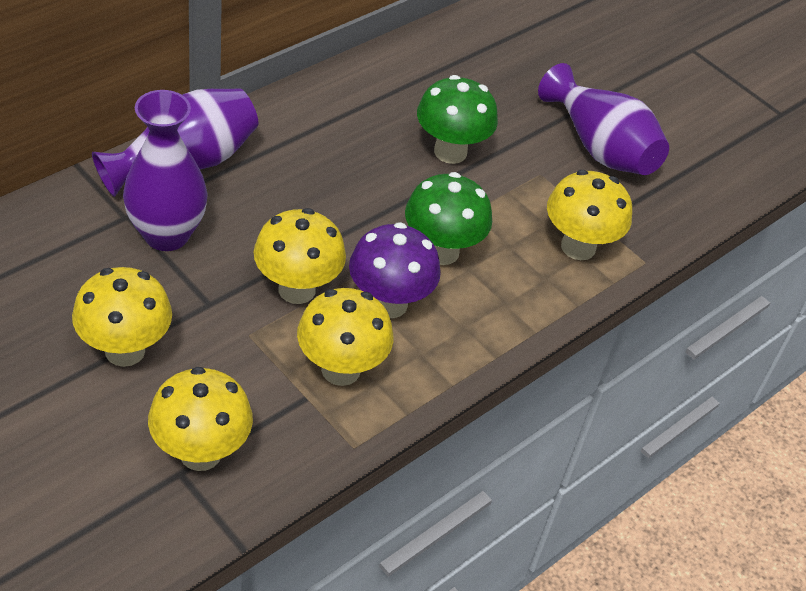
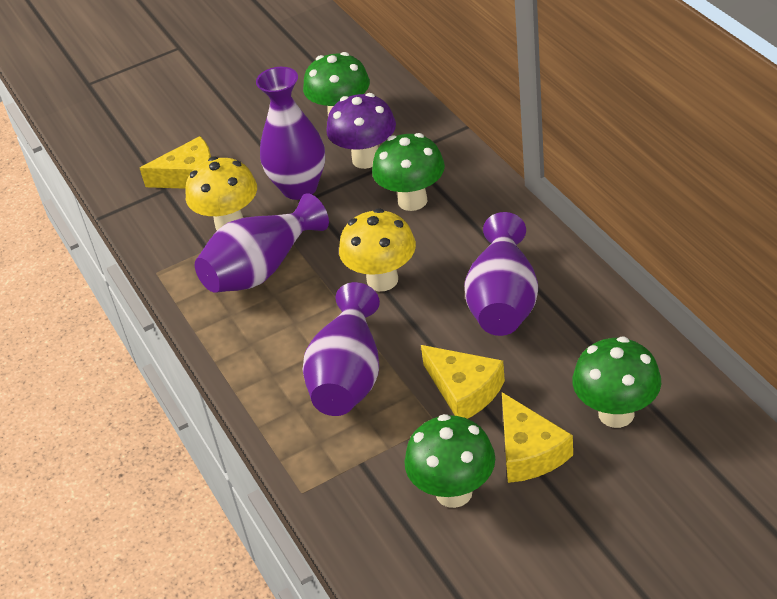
green mushroom: 2 -> 4
purple vase: 3 -> 4
yellow cheese: 0 -> 3
yellow mushroom: 5 -> 2

